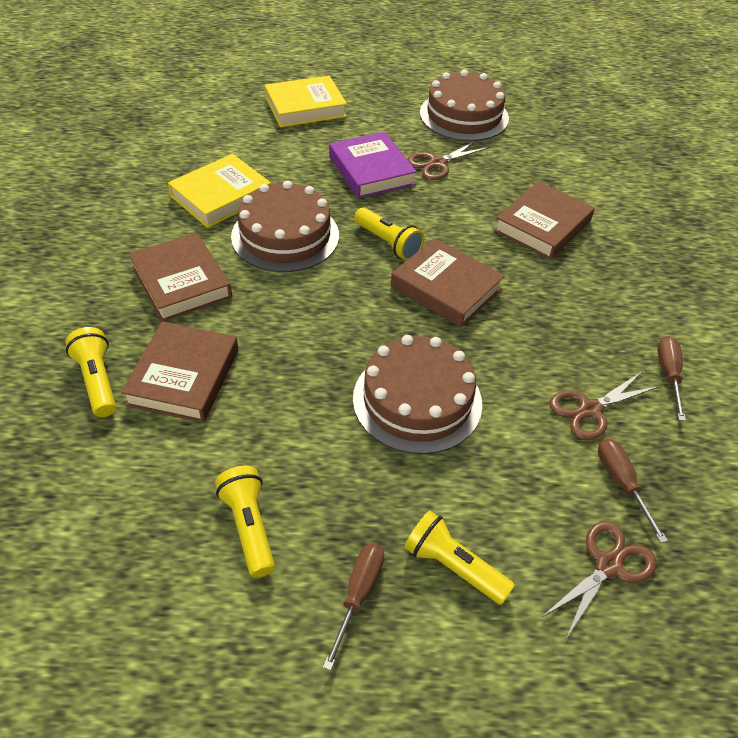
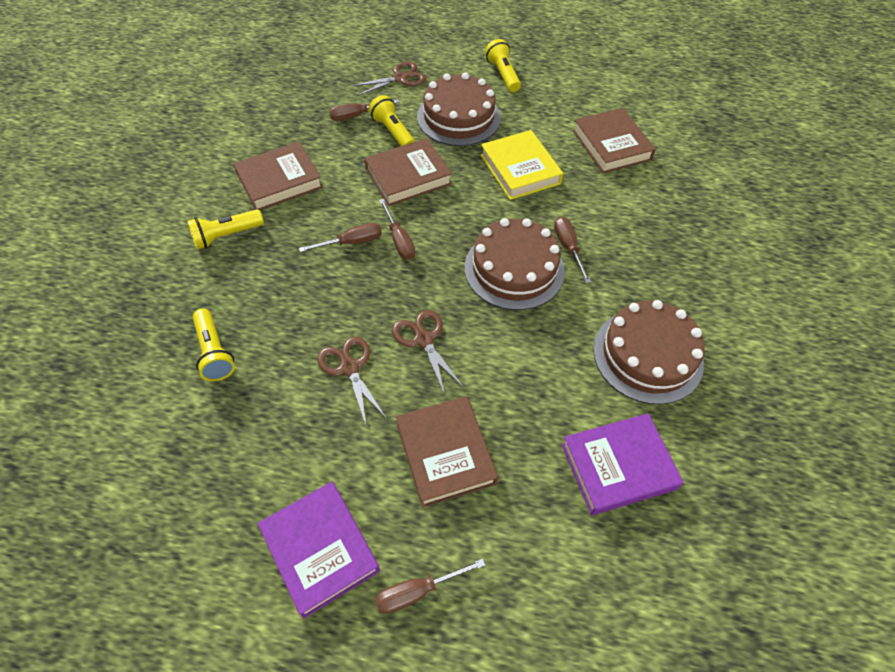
brown screwdriver: 3 -> 5
purple book: 1 -> 2
yellow book: 2 -> 1

